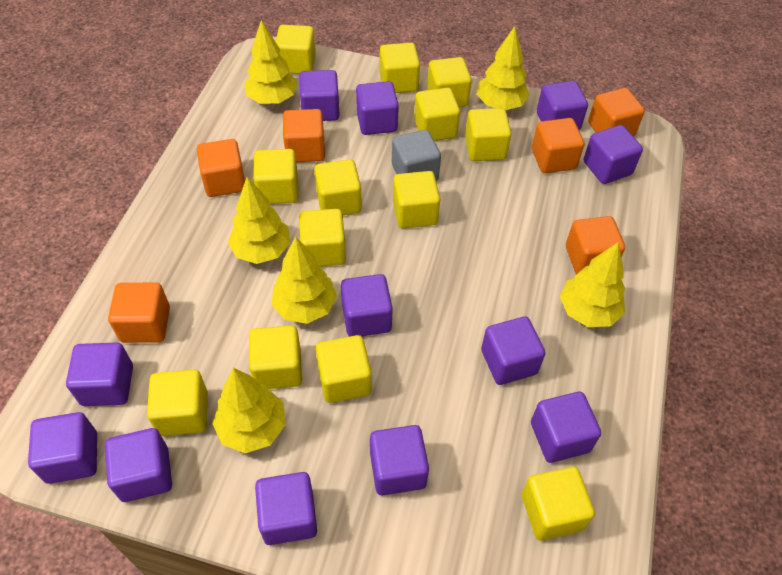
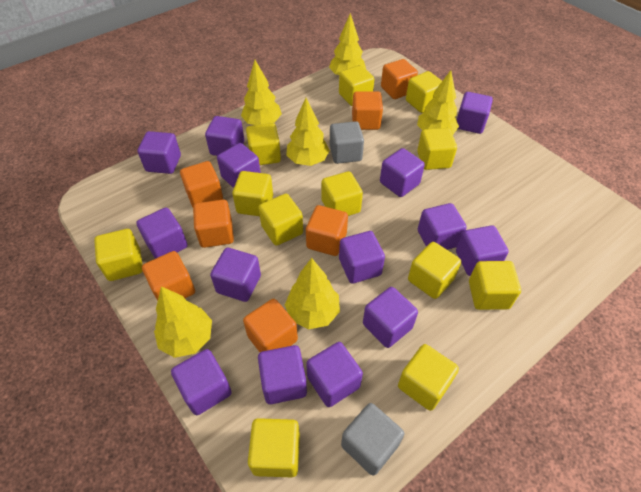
grey cube: 1 -> 2
orange cube: 6 -> 7
purple cube: 12 -> 14
yellow cube: 13 -> 12

